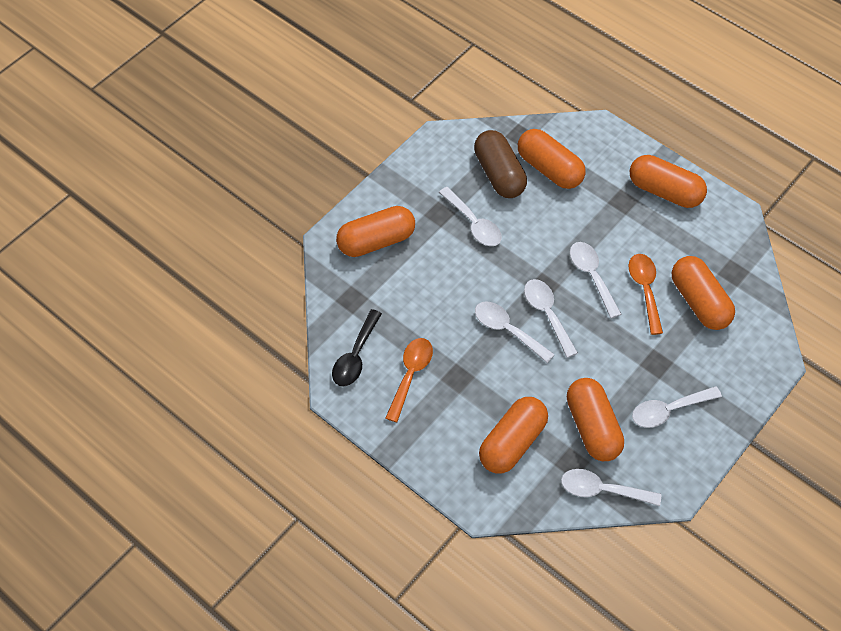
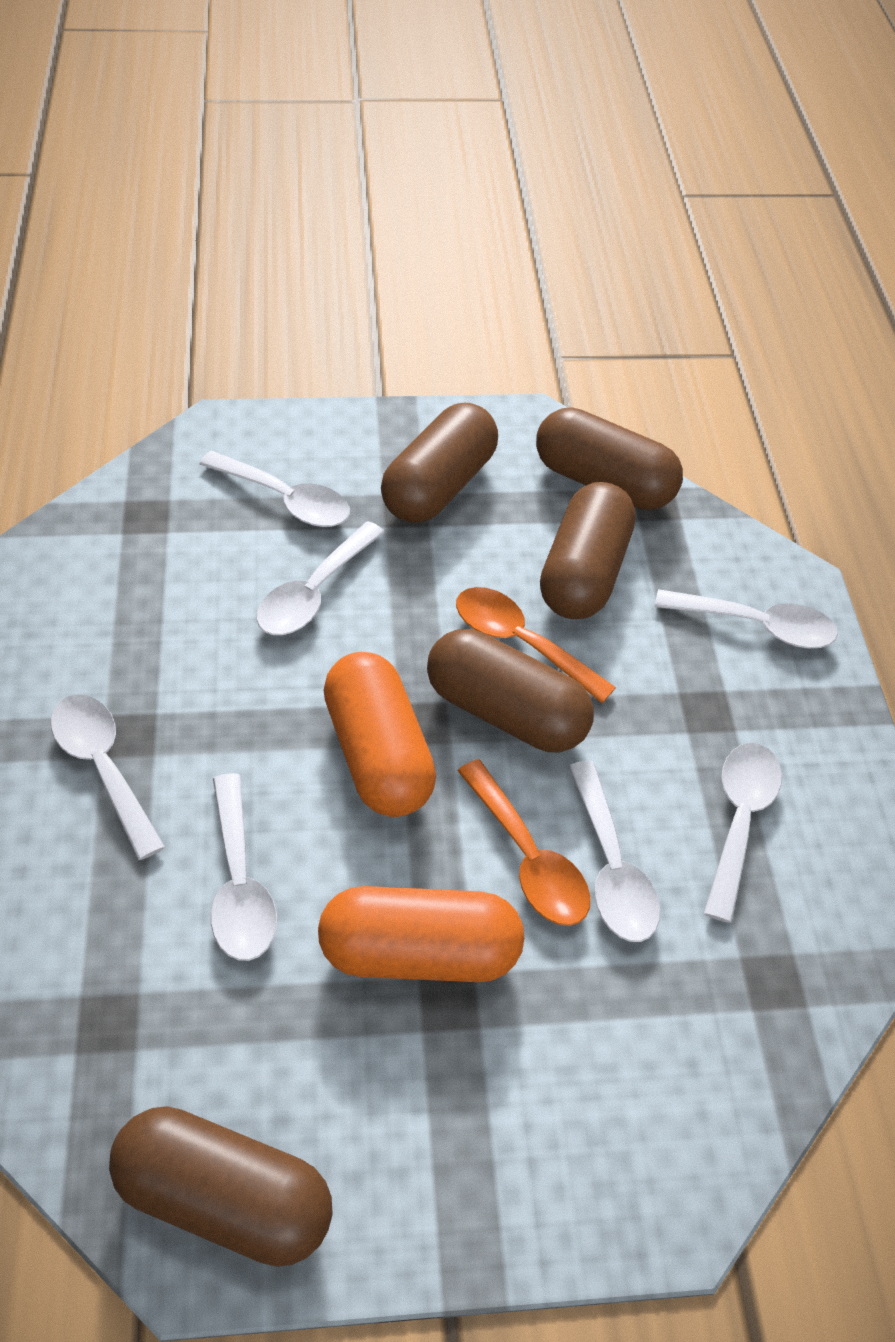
black spoon: 1 -> 0
brown capsule: 1 -> 5
orange capsule: 6 -> 2
white spoon: 6 -> 7

